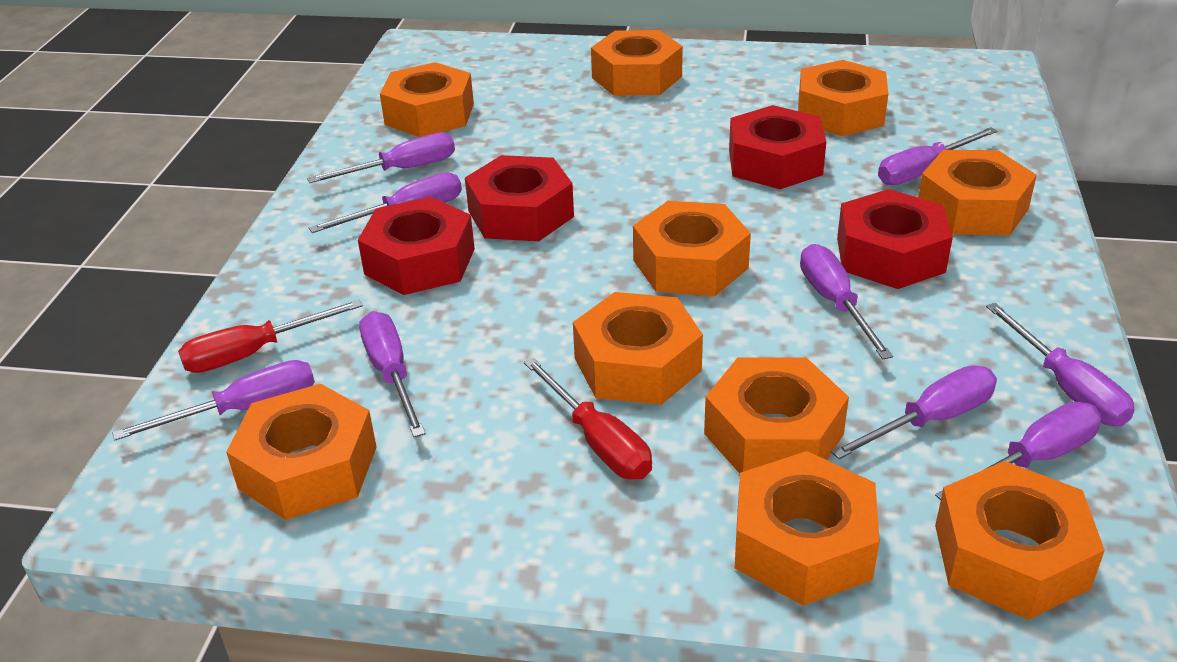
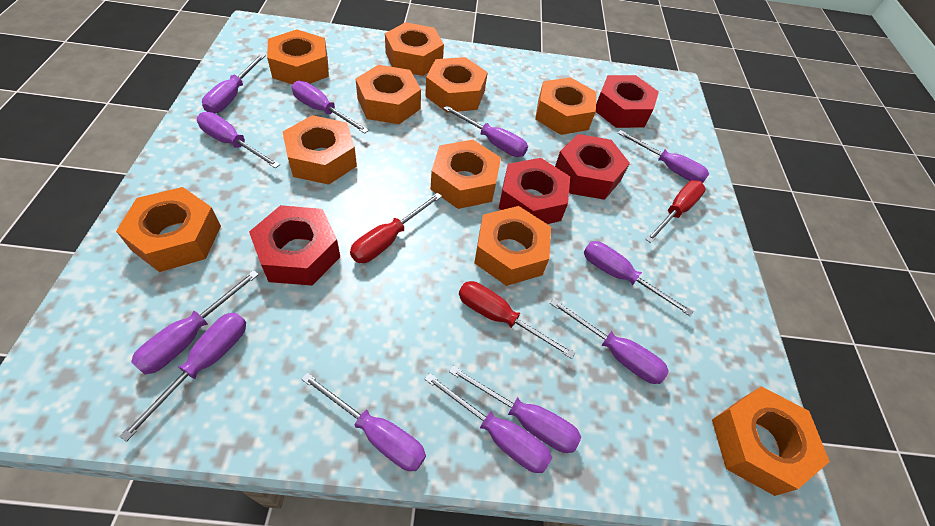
purple screwdriver: 9 -> 12
red screwdriver: 2 -> 3

